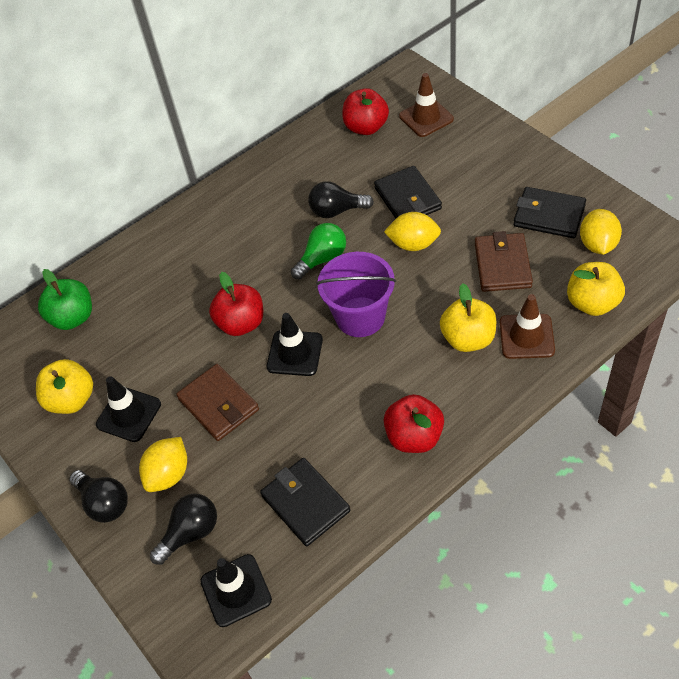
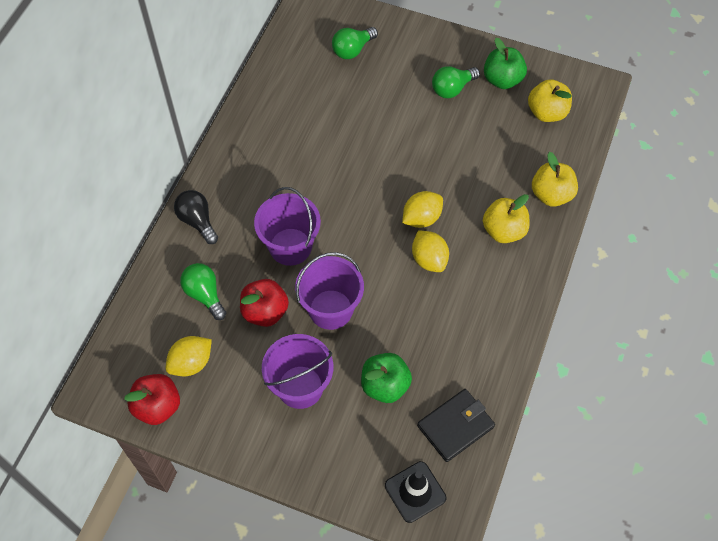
black light bulb: 3 -> 1
black traffic cone: 3 -> 1
black wallet: 3 -> 1
brown traffic cone: 2 -> 0
brown wallet: 2 -> 0
green apple: 1 -> 2
green light bulb: 1 -> 3
purple bucket: 1 -> 3
red apple: 3 -> 2

